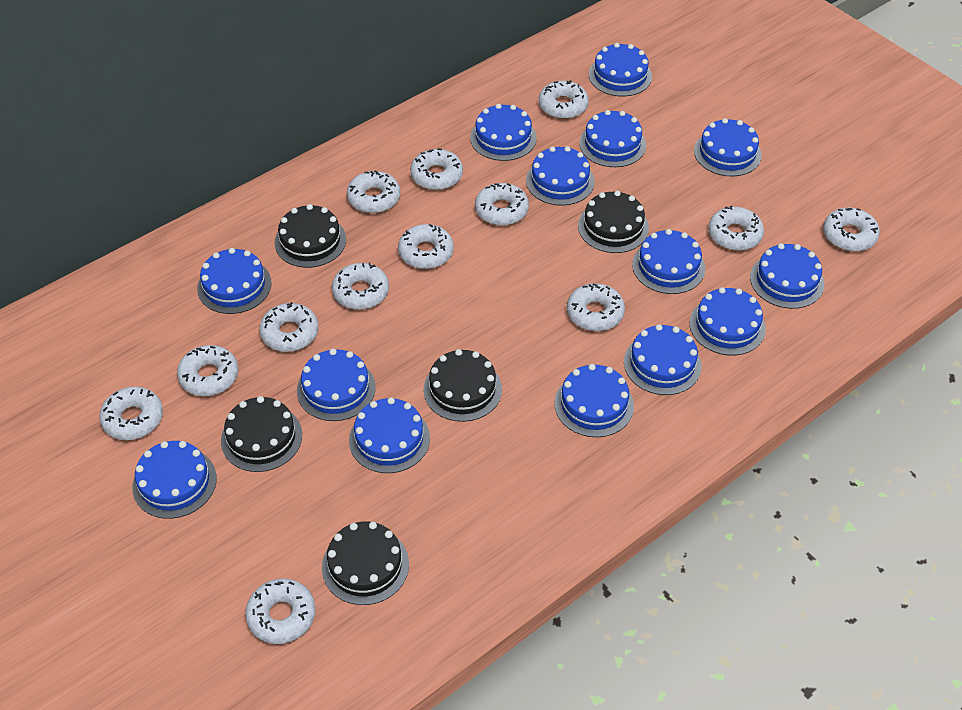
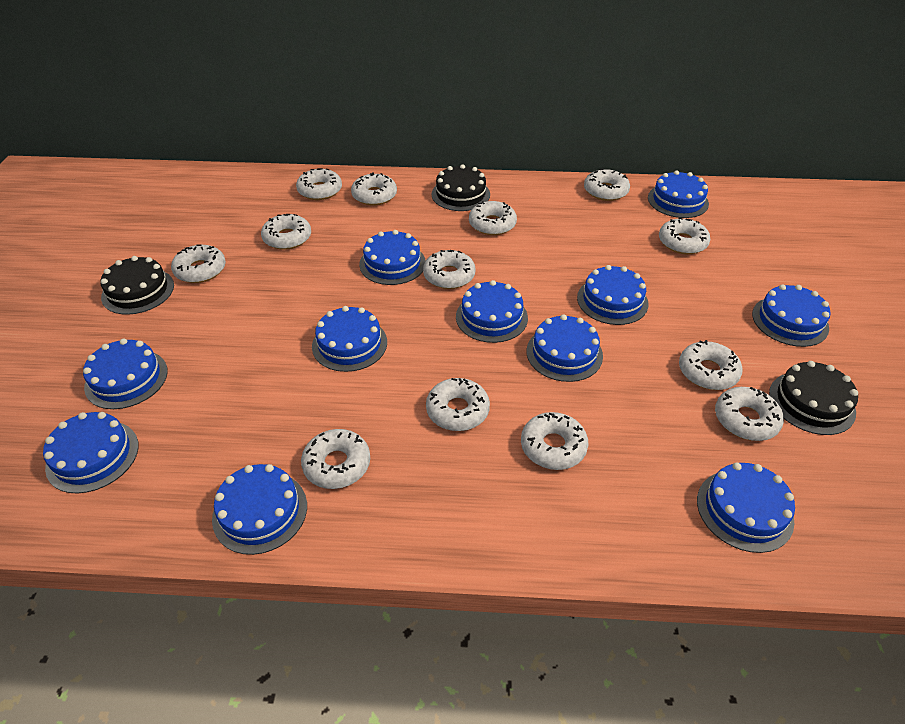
black cake: 5 -> 3
blue cake: 14 -> 11

